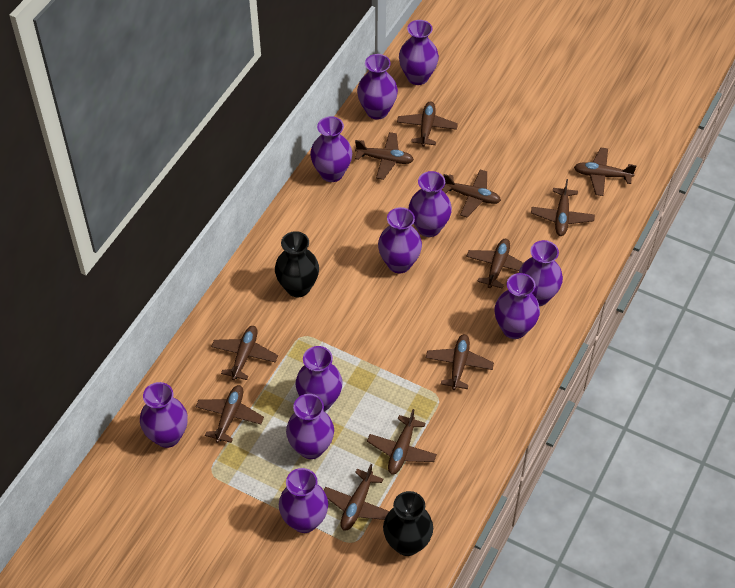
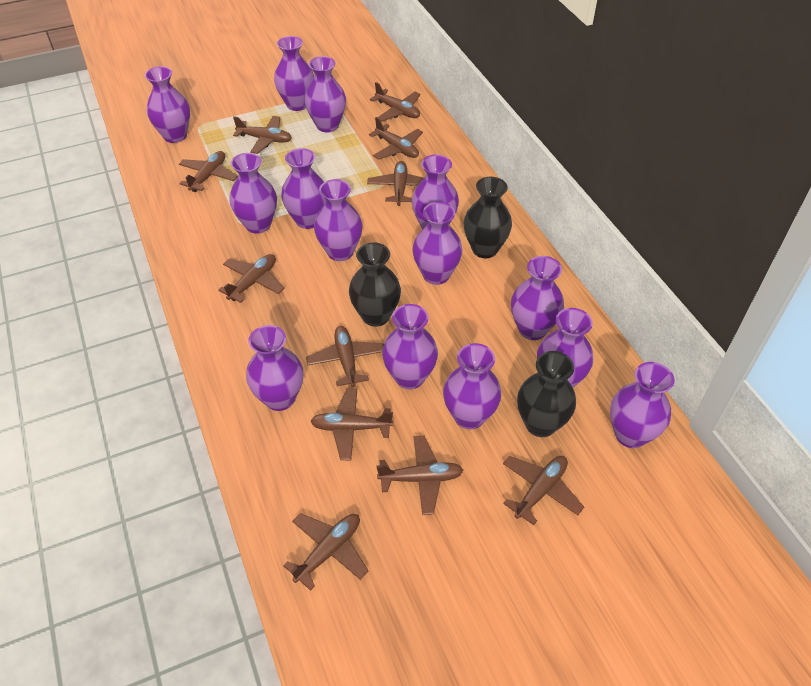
black vase: 2 -> 3
purple vase: 11 -> 14

